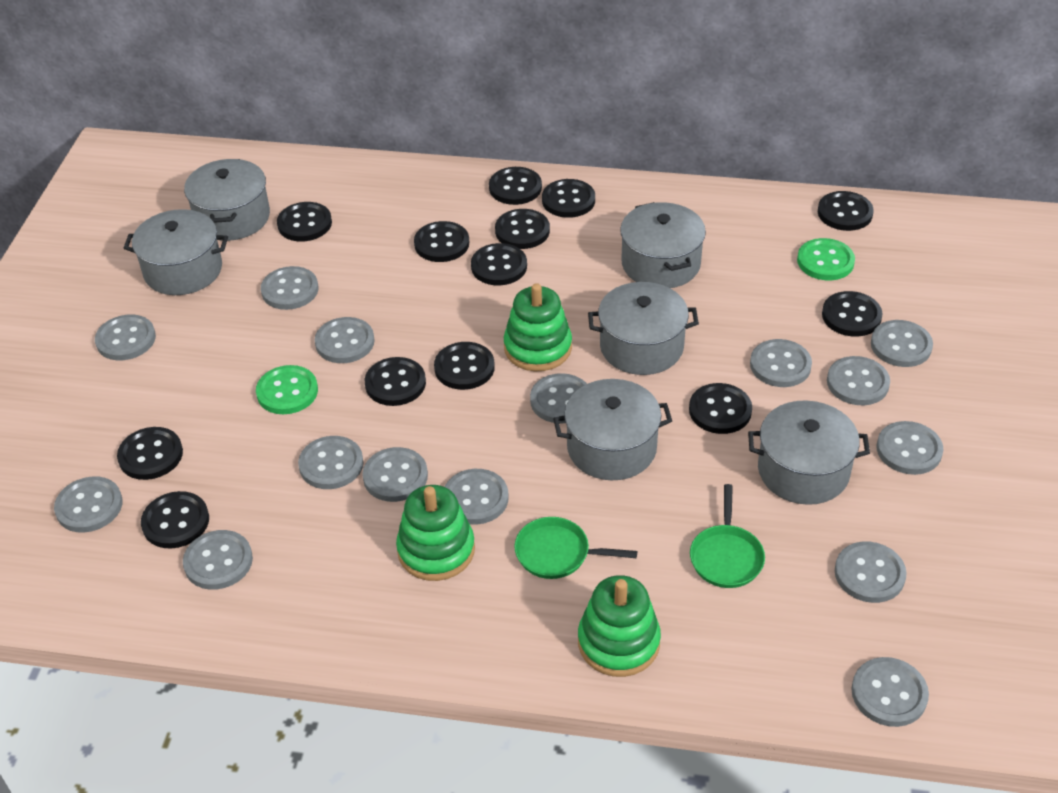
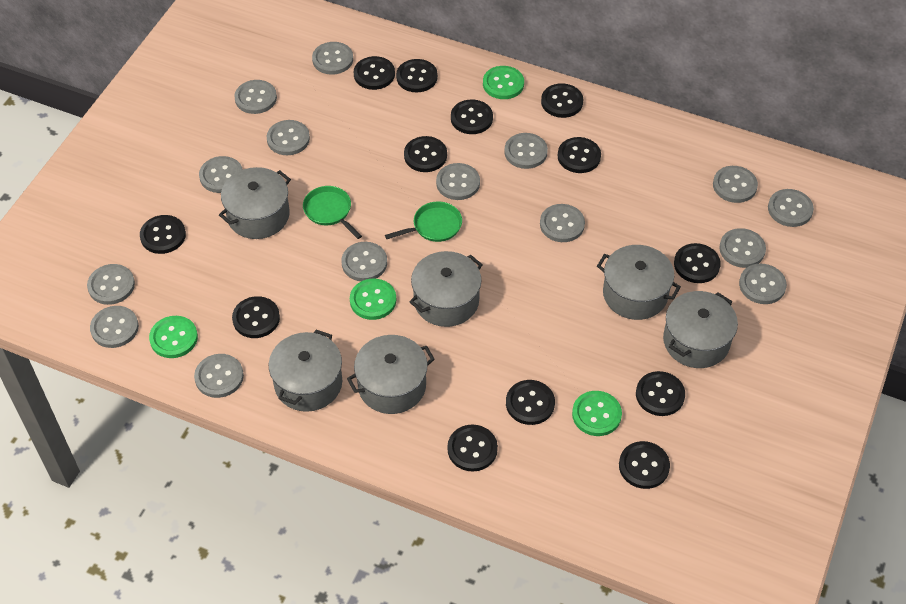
green button: 2 -> 4
green stacking toy: 3 -> 0

